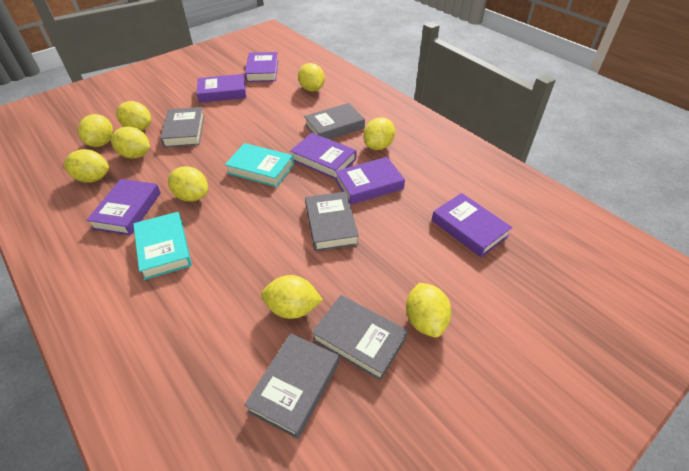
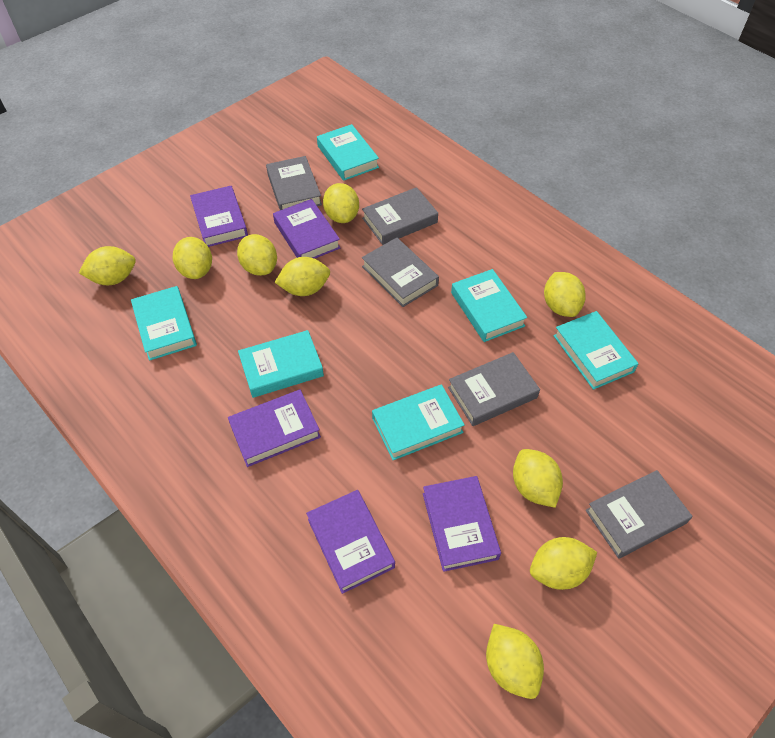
purple book: 6 -> 5
turquoise book: 2 -> 6

